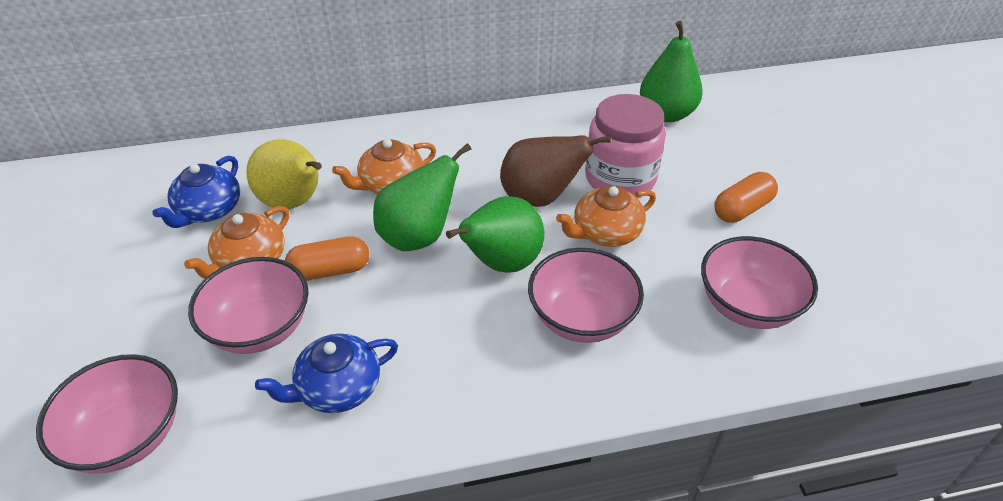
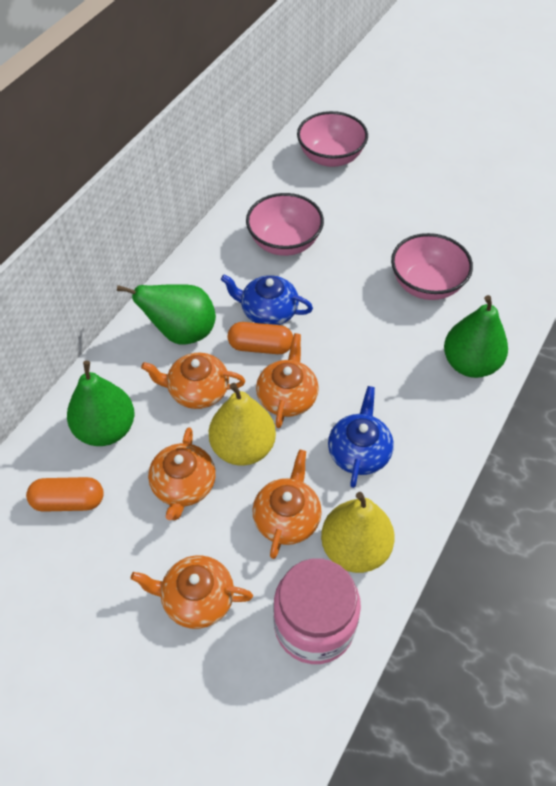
brown pear: 1 -> 0
orange teapot: 3 -> 5
pink bowl: 4 -> 3
yellow pear: 1 -> 2

